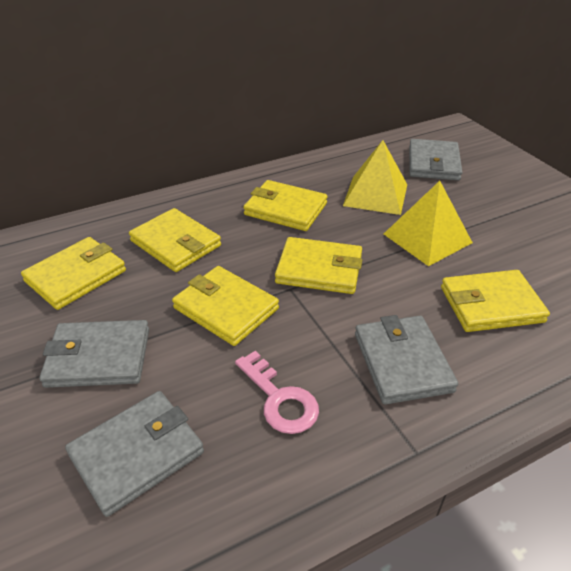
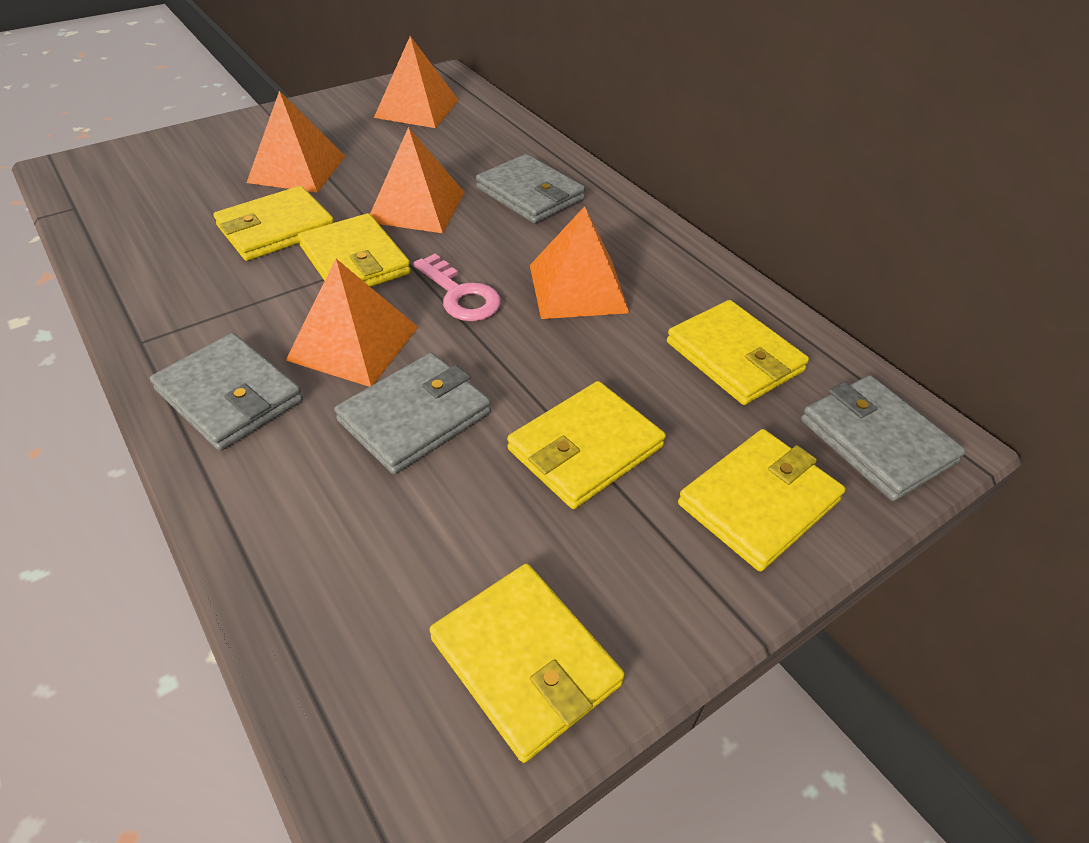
orange pyramid: 0 -> 5
yellow pyramid: 2 -> 0

